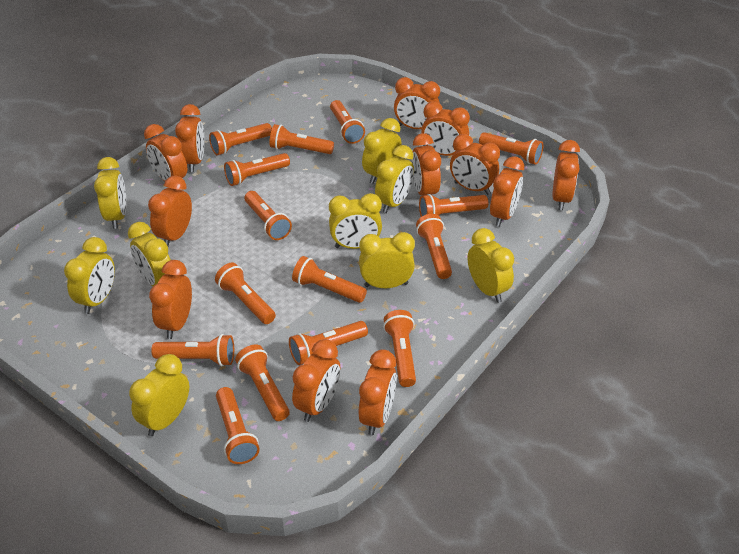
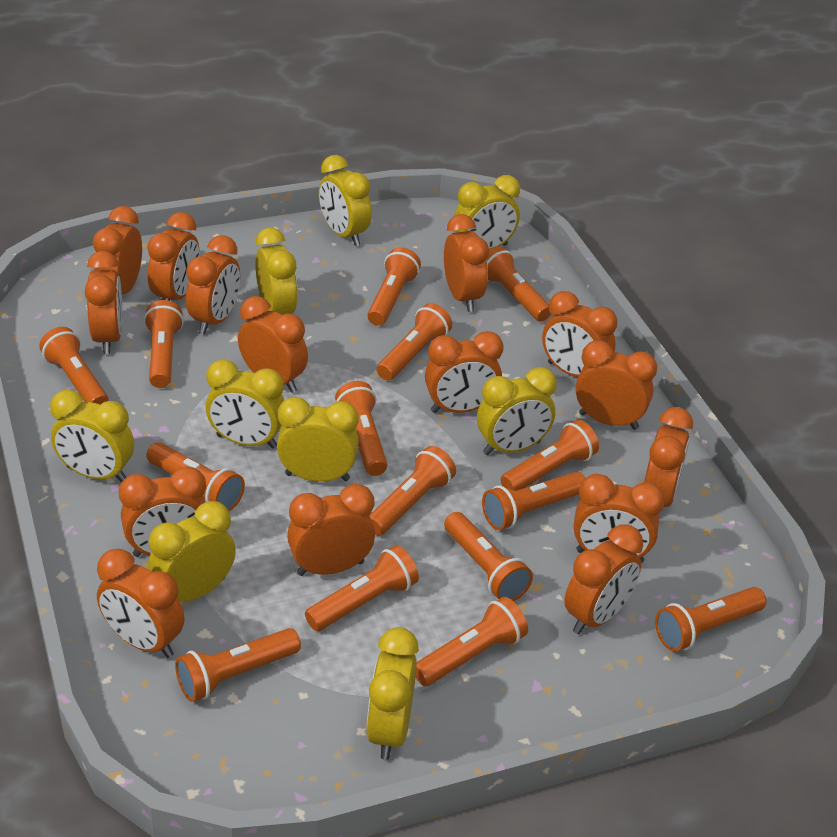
orange clock: 12 -> 15

